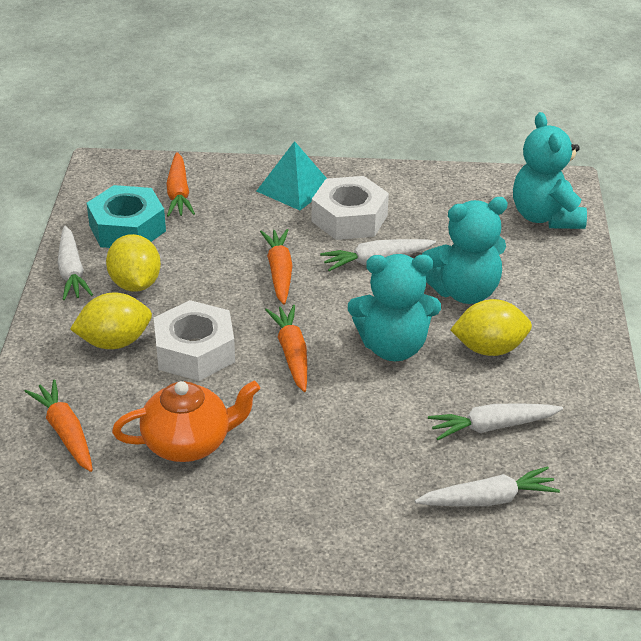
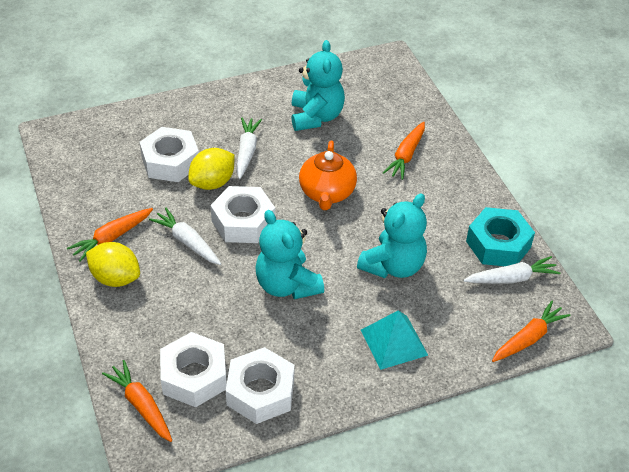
white carrot: 4 -> 3
white nut: 2 -> 4
yellow lemon: 3 -> 2

